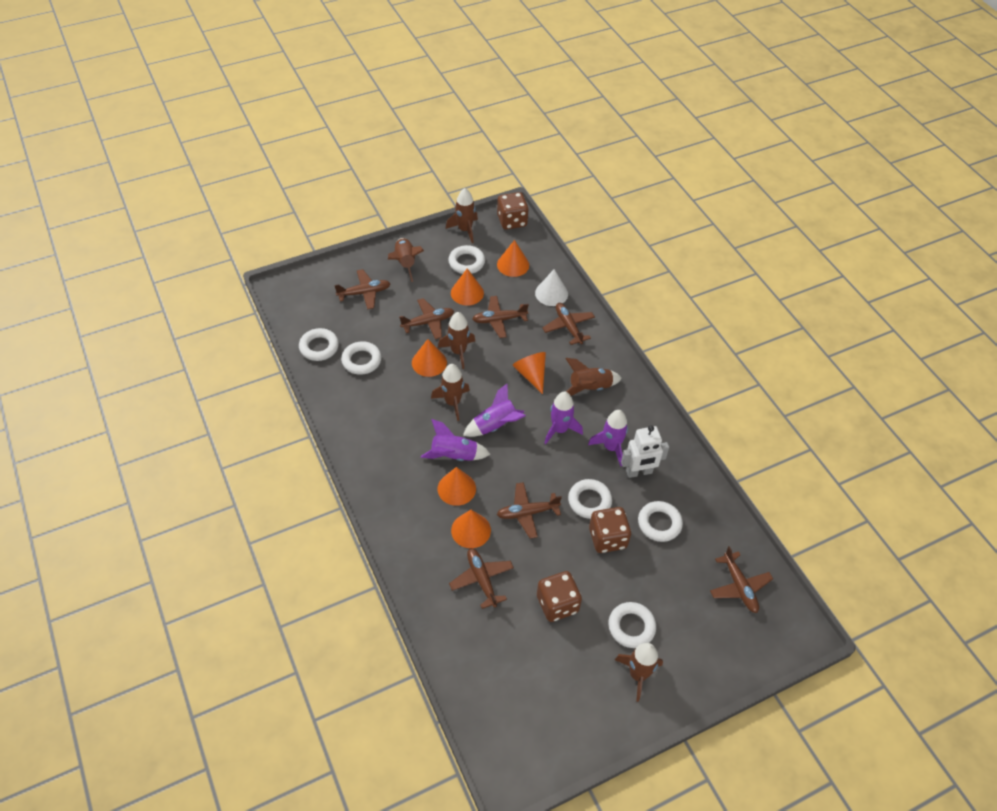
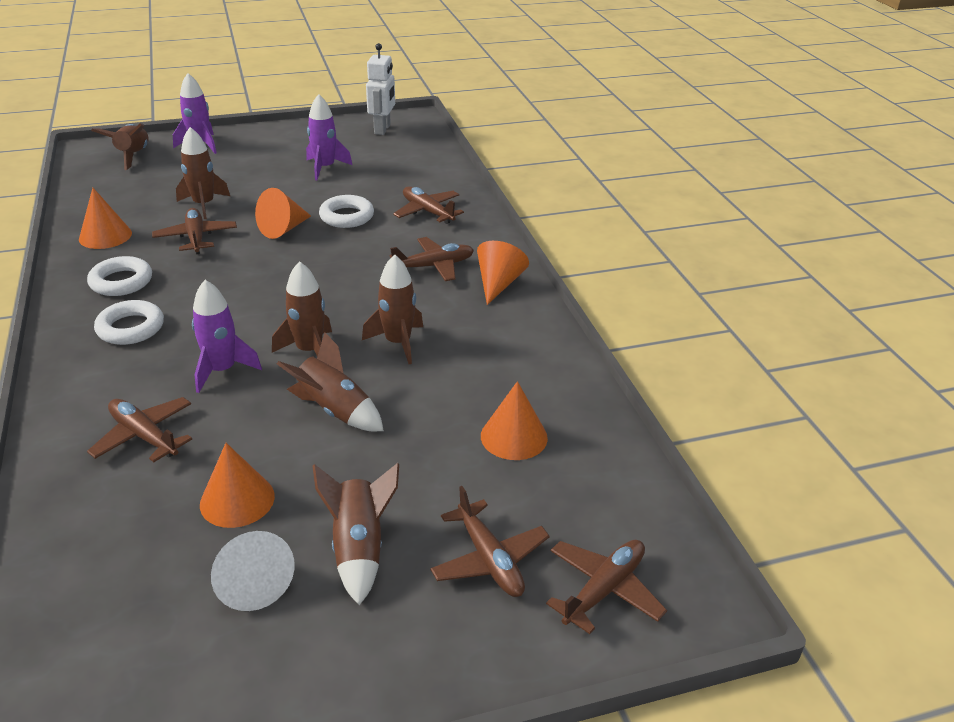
brown dice: 3 -> 0
brown plane: 7 -> 6
orange cone: 6 -> 5
purple rocket: 4 -> 3
white ring: 6 -> 3

